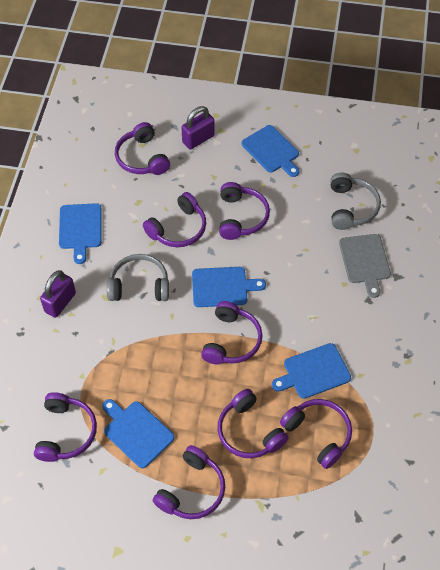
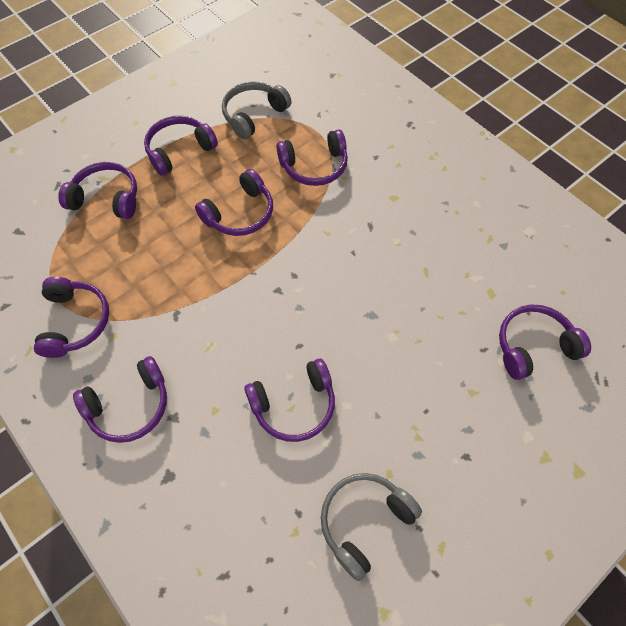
blue cutting board: 5 -> 0
grey cutting board: 1 -> 0
purple padlock: 2 -> 0

